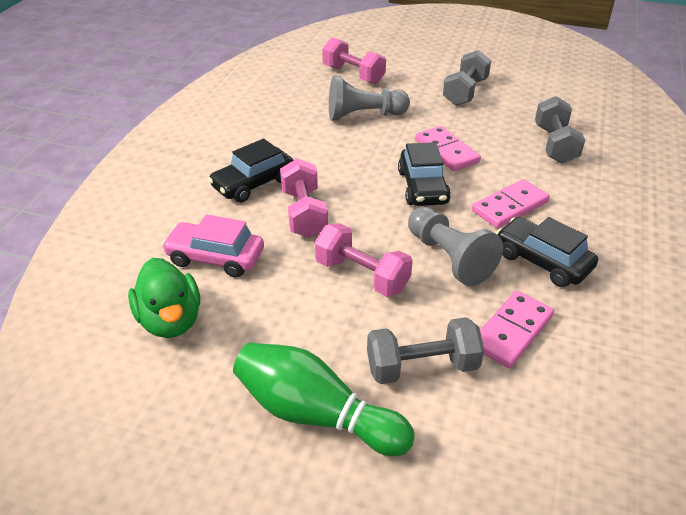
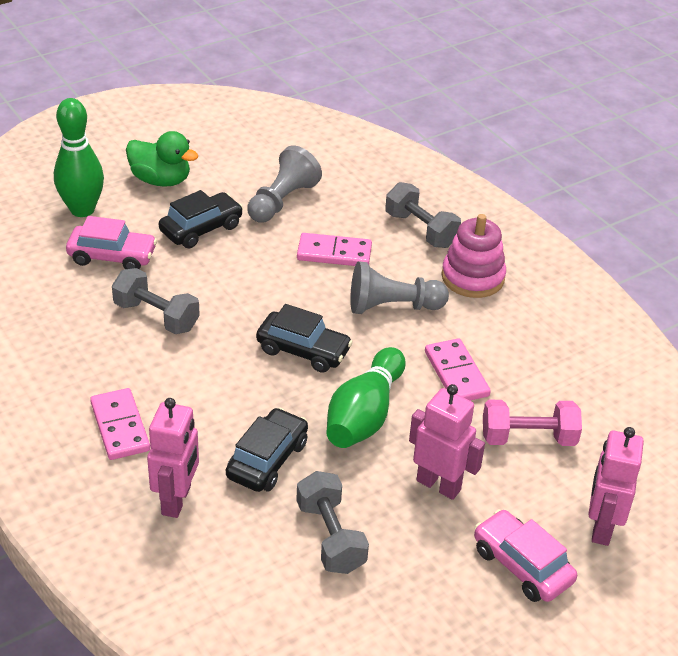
green bowling pin: 1 -> 2
pink car: 1 -> 2
pink dumbbell: 3 -> 1
pink robot: 0 -> 3
pink stacking toy: 0 -> 1

